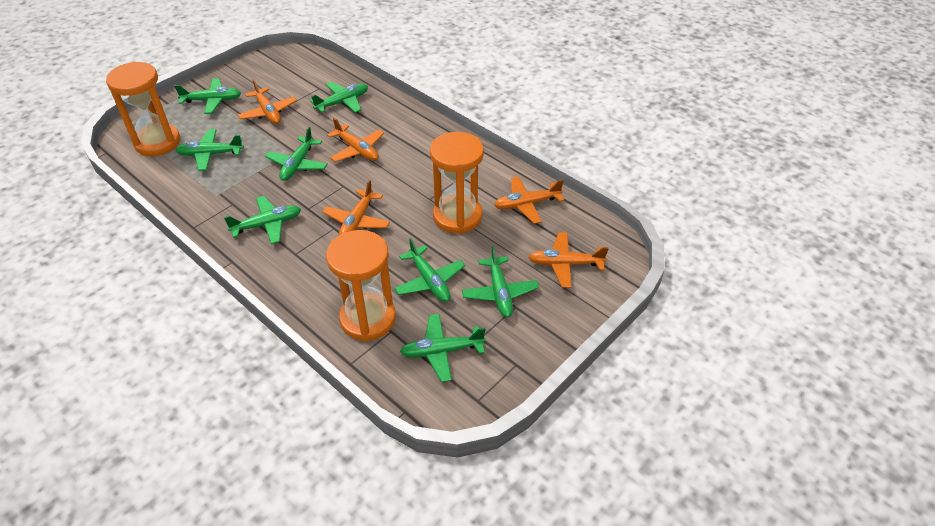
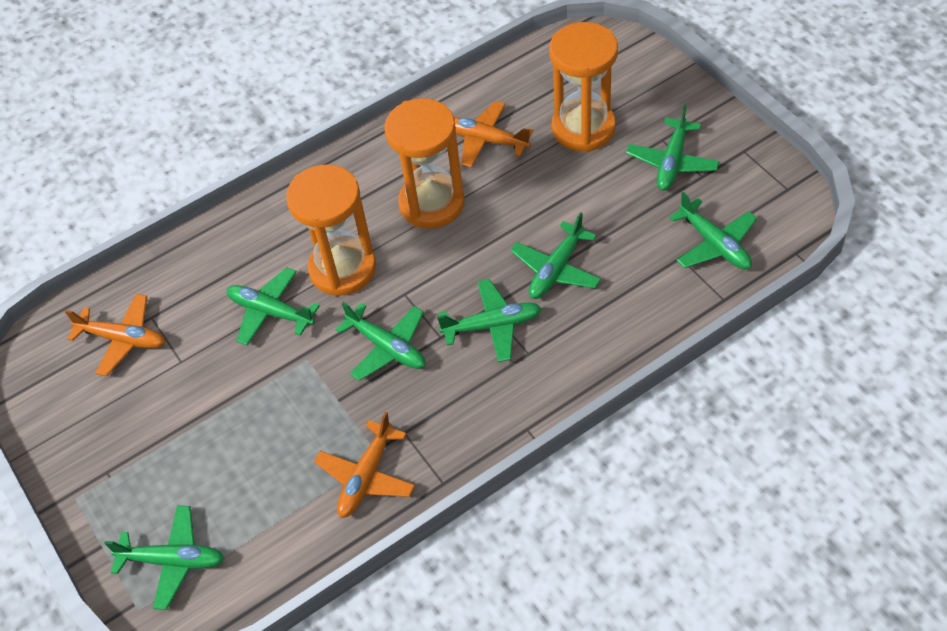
green plane: 8 -> 7
orange plane: 5 -> 3

